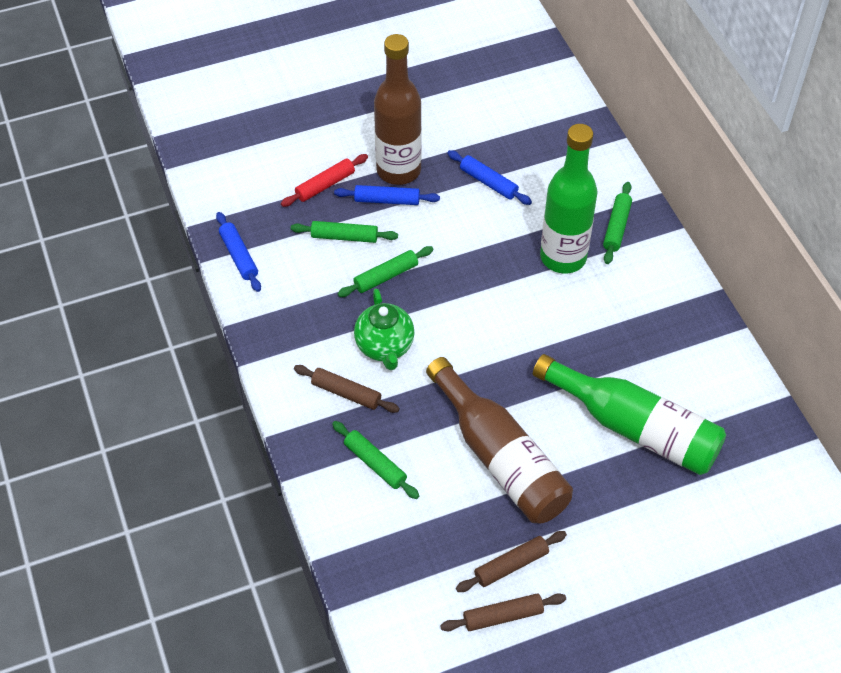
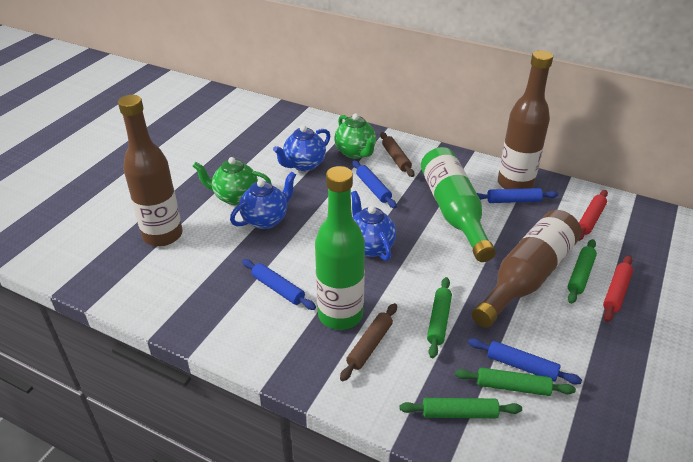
blue rolling pin: 3 -> 4
blue teapot: 0 -> 3
brown bottle: 2 -> 3
brown rolling pin: 3 -> 2
green teapot: 1 -> 2
red rolling pin: 1 -> 2

